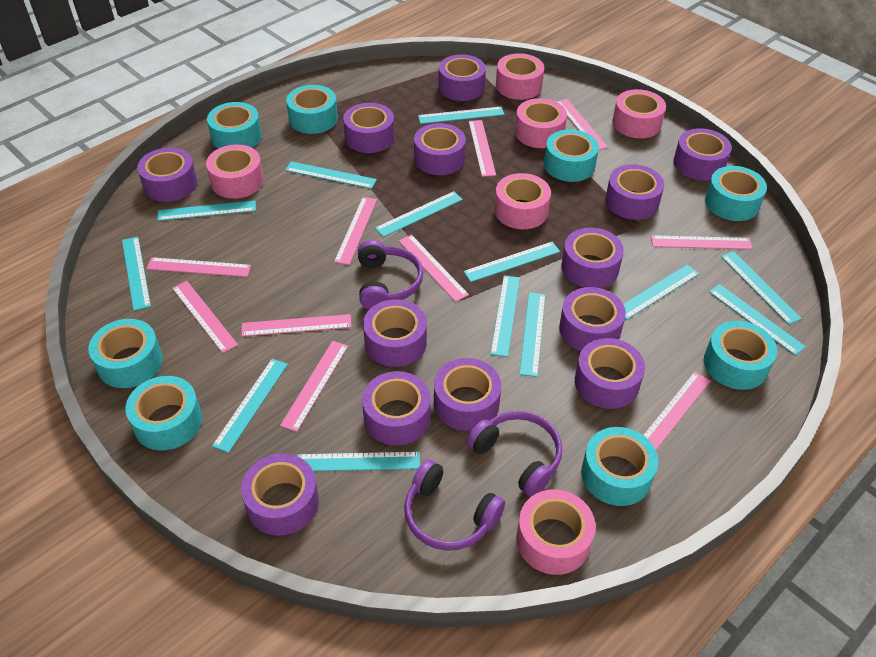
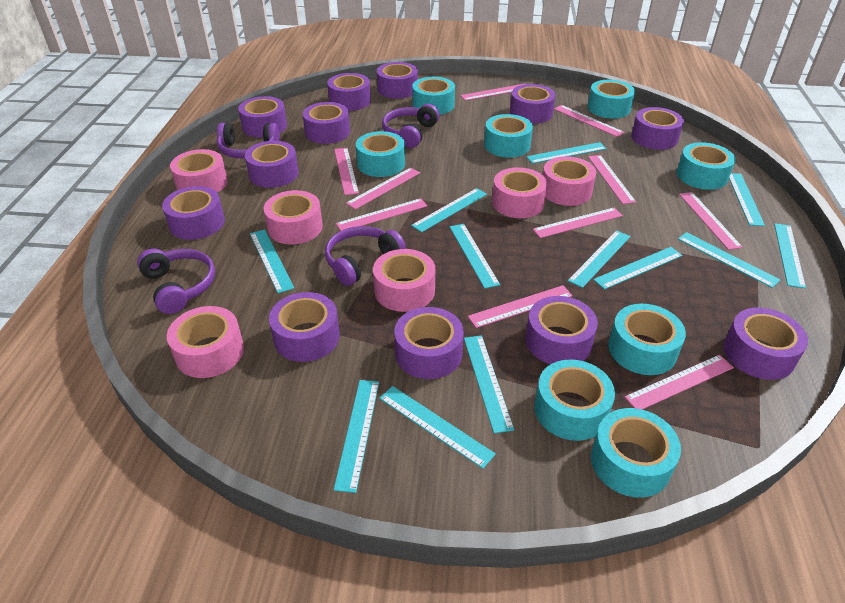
purple headphones: 3 -> 4
purple tape: 13 -> 12
turquoise ruler: 13 -> 12

